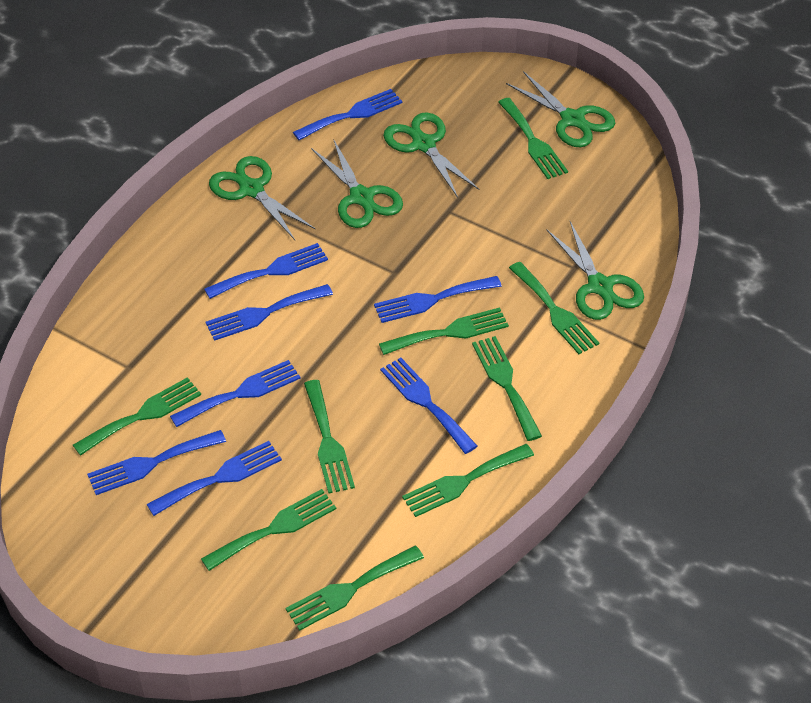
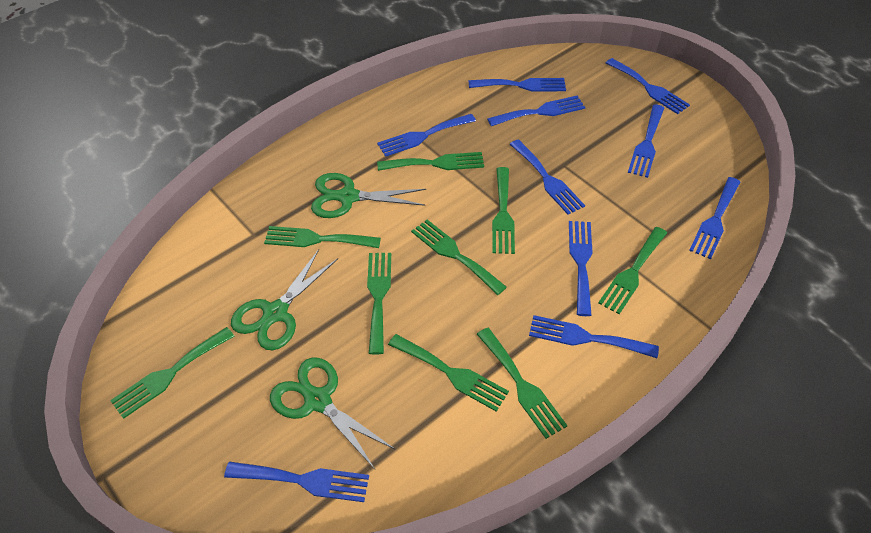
blue fork: 8 -> 10
green scissors: 5 -> 3

